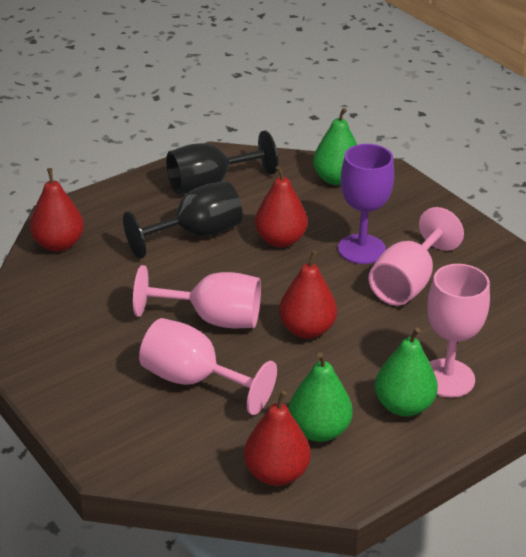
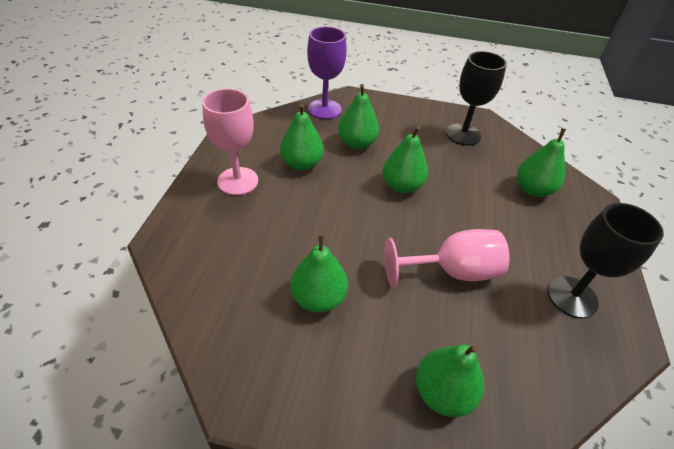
green pear: 3 -> 6
pink goblet: 4 -> 2
red pear: 4 -> 0

